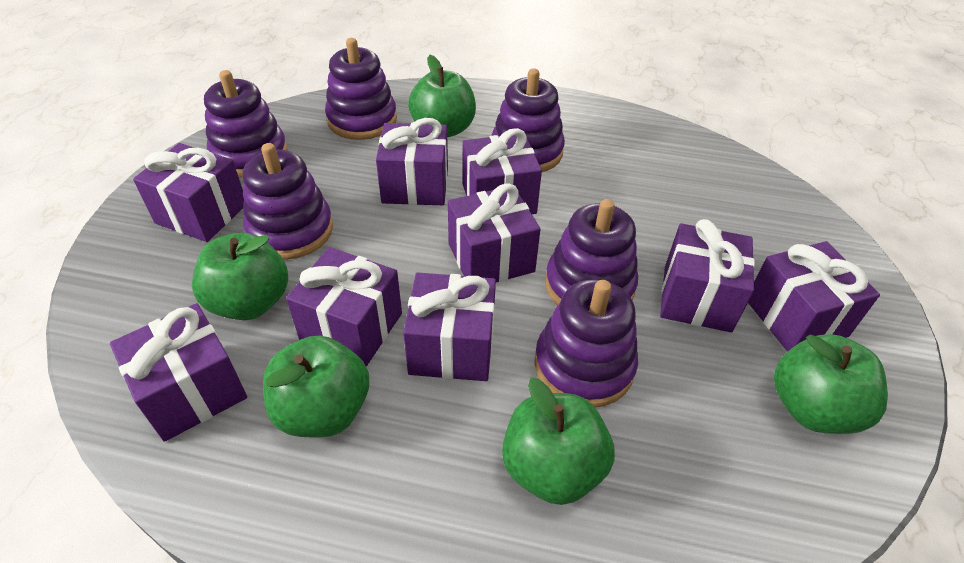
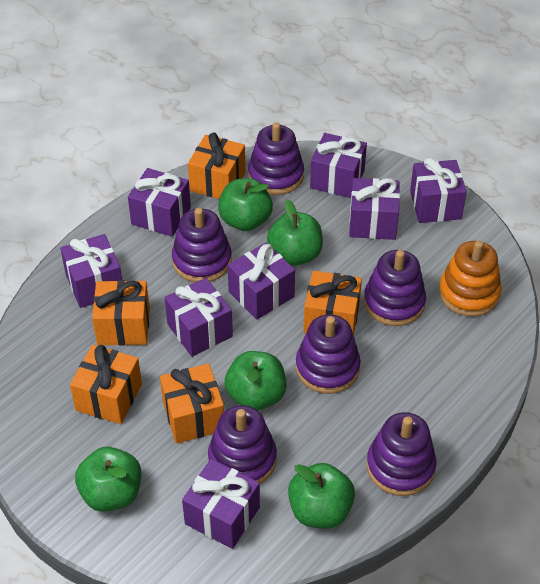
orange gift: 0 -> 5
orange stacking toy: 0 -> 1
purple gift: 9 -> 8

